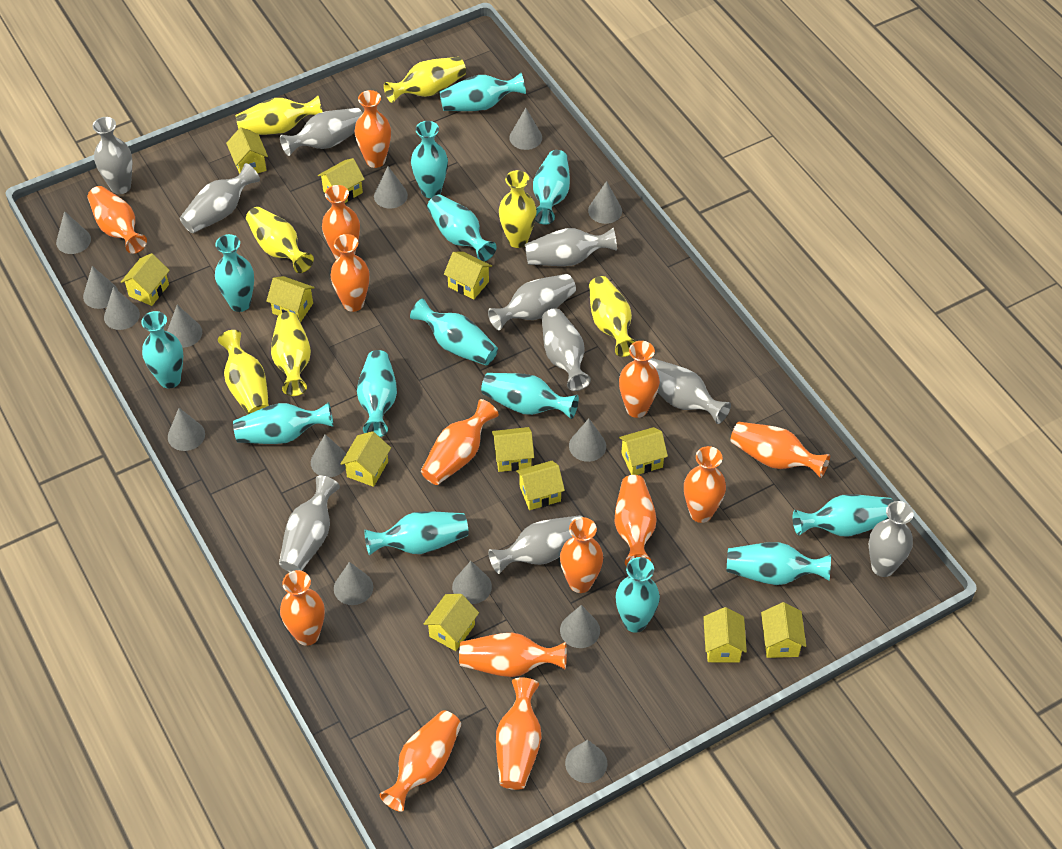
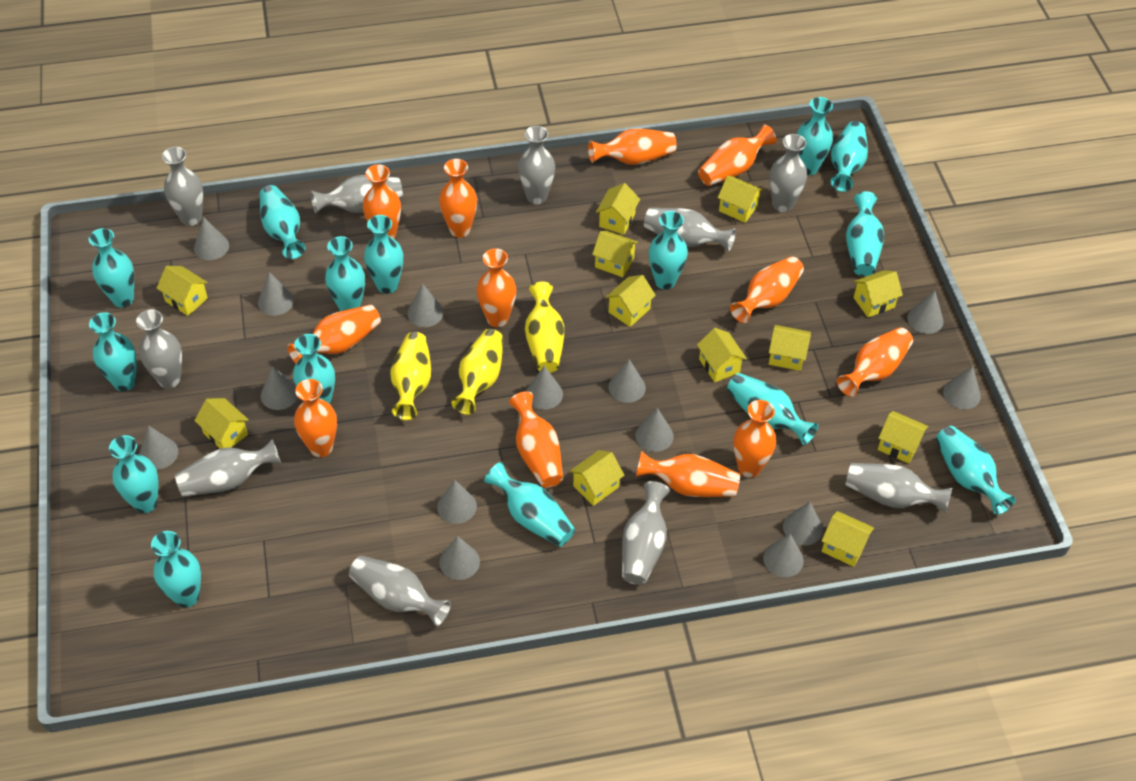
orange vase: 14 -> 12
turquoise vase: 14 -> 15
yellow vase: 7 -> 3

